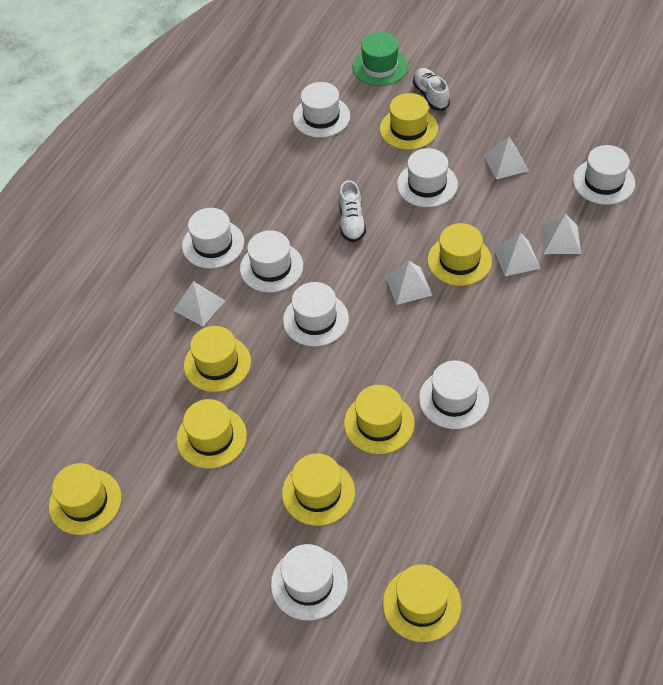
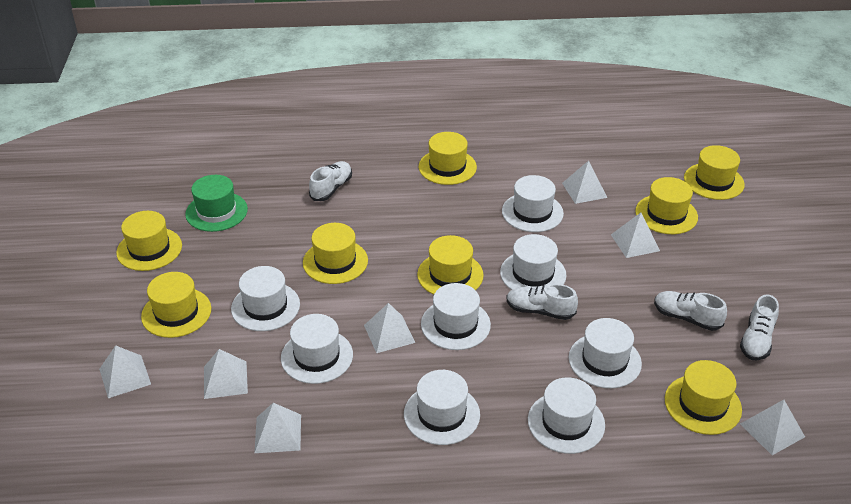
white pyramid: 5 -> 7
white shoe: 2 -> 4

